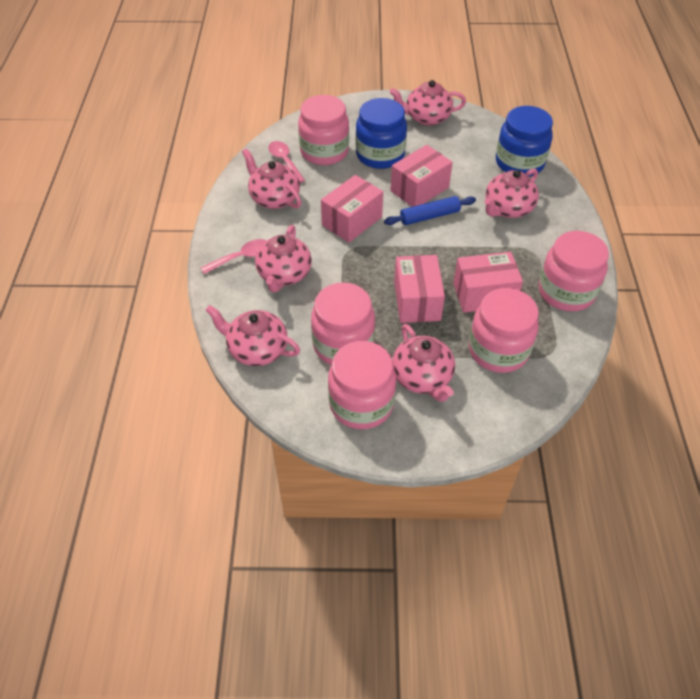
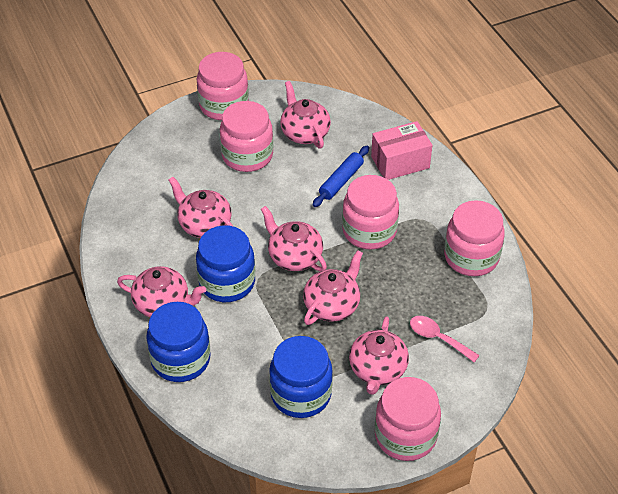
blue jar: 2 -> 3
pink box: 4 -> 1
pink spoon: 2 -> 1

